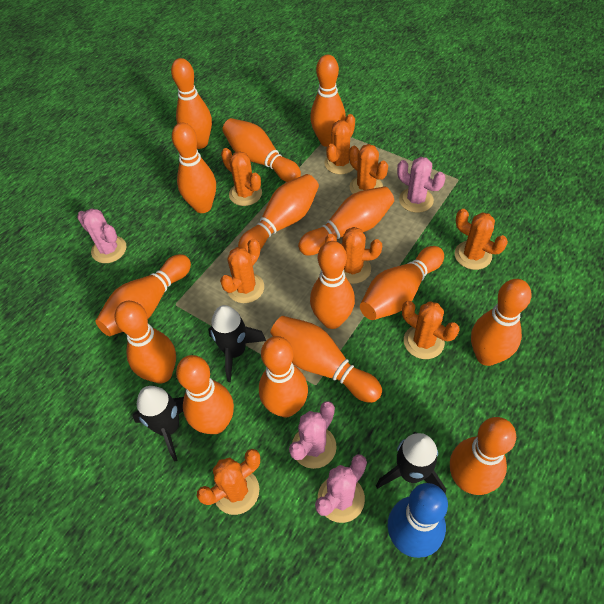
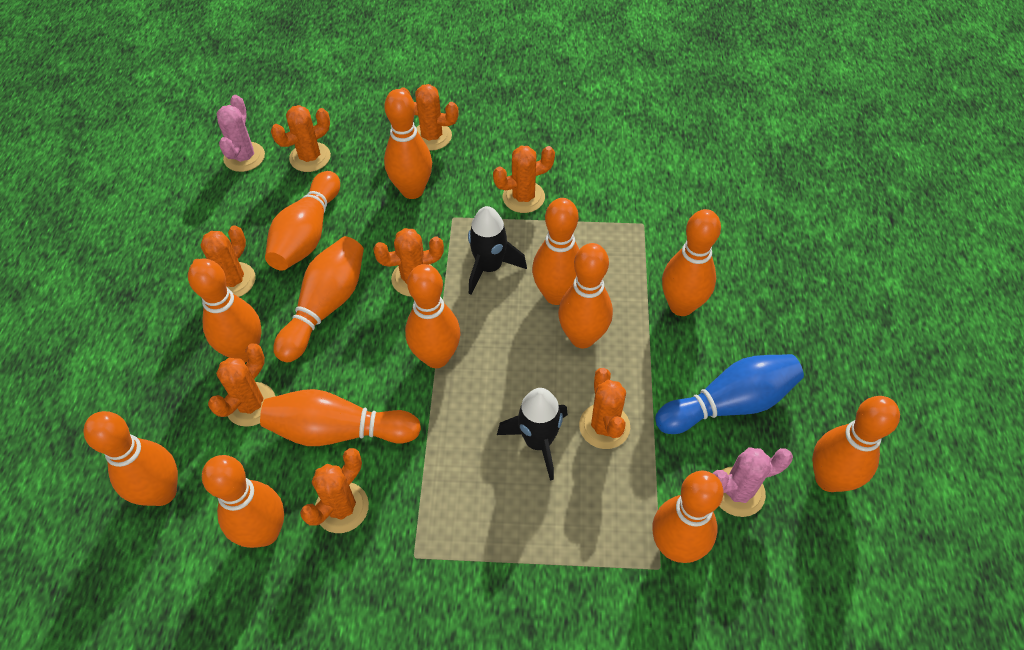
black rocket: 3 -> 2
orange bowling pin: 15 -> 13
pink cactus: 4 -> 2

